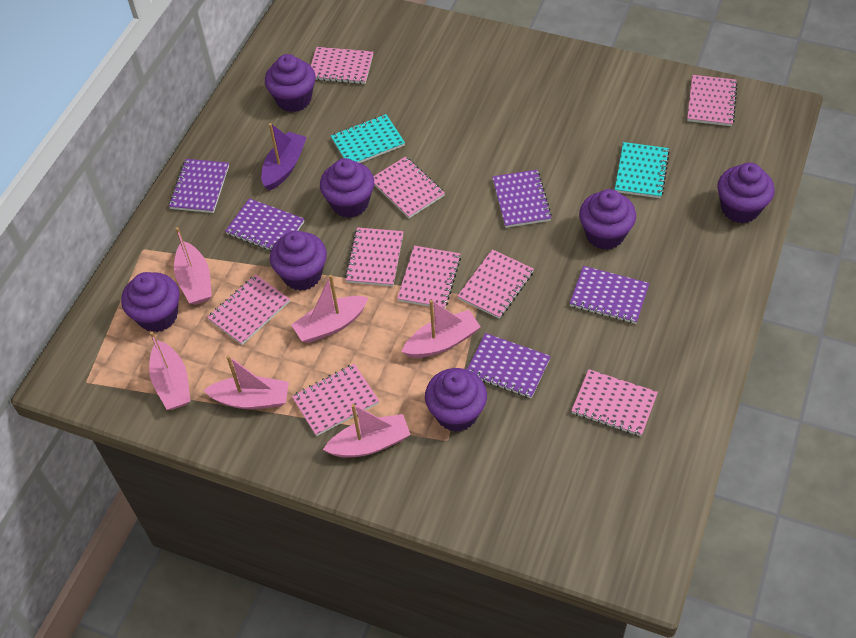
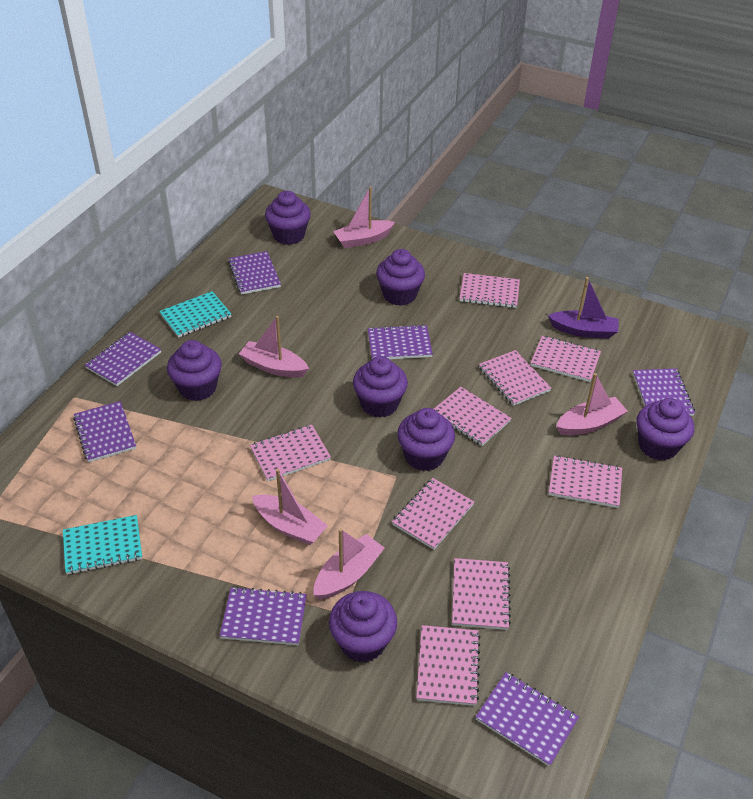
pink boat: 6 -> 5
purple notebook: 5 -> 7

